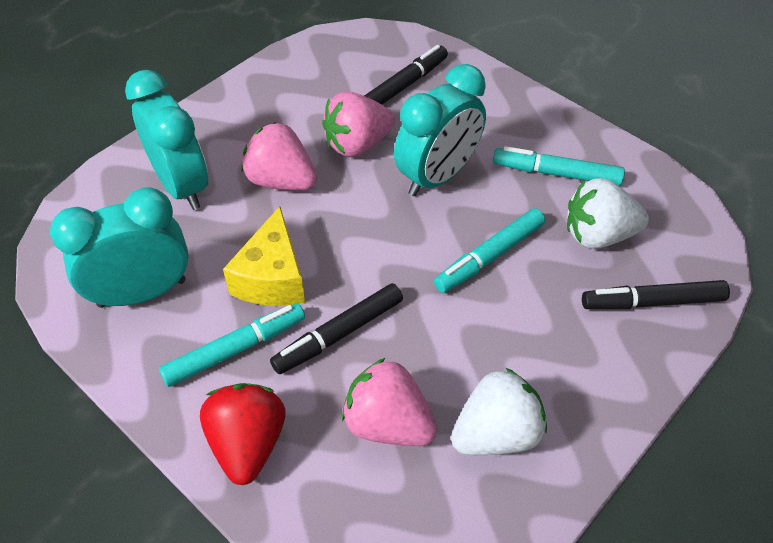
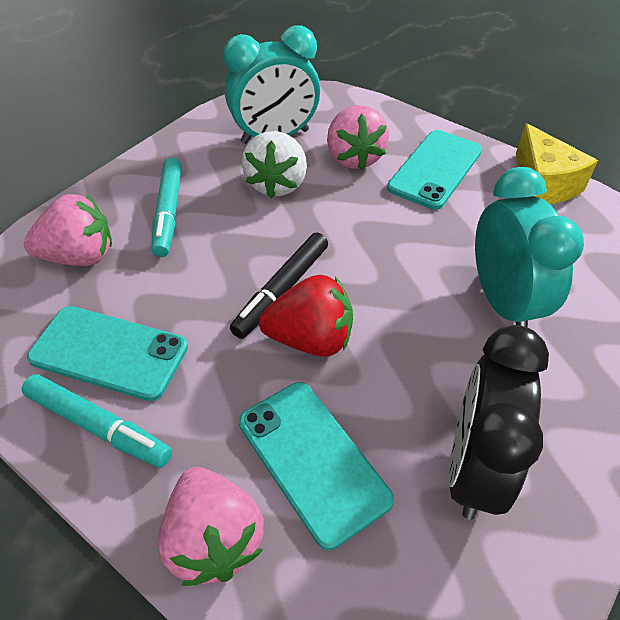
black clock: 0 -> 1
black marker: 3 -> 1
turquoise clock: 3 -> 2
turquoise marker: 3 -> 2
turquoise phone: 0 -> 3
white strawberry: 2 -> 1

